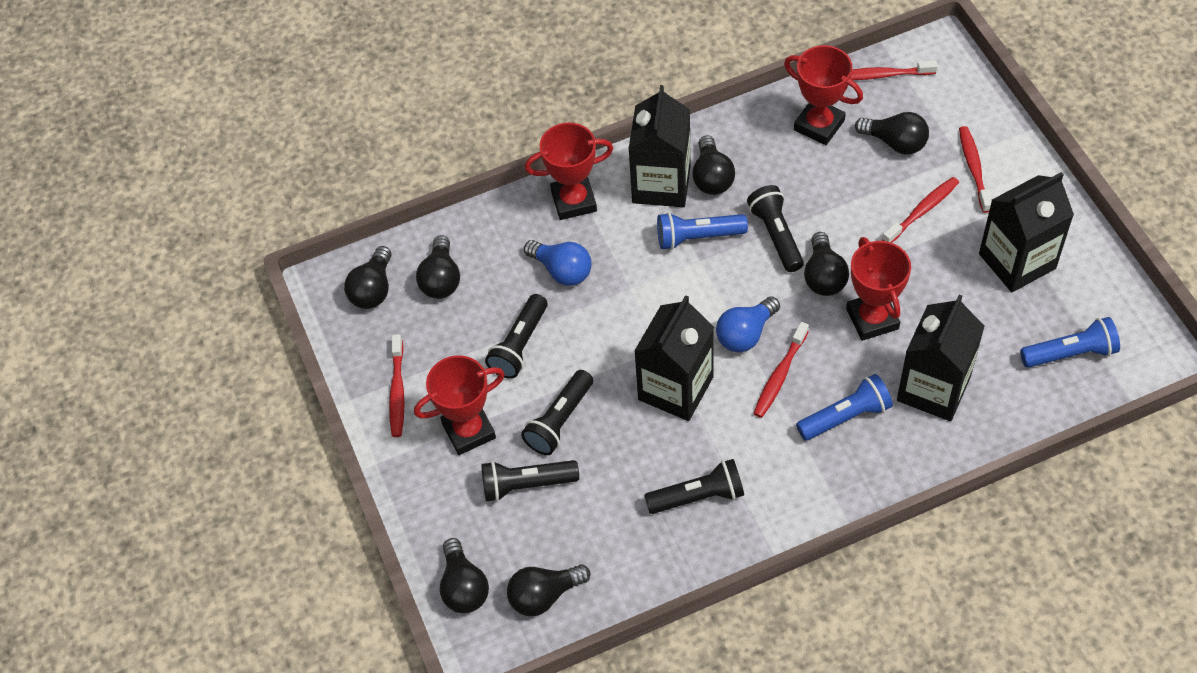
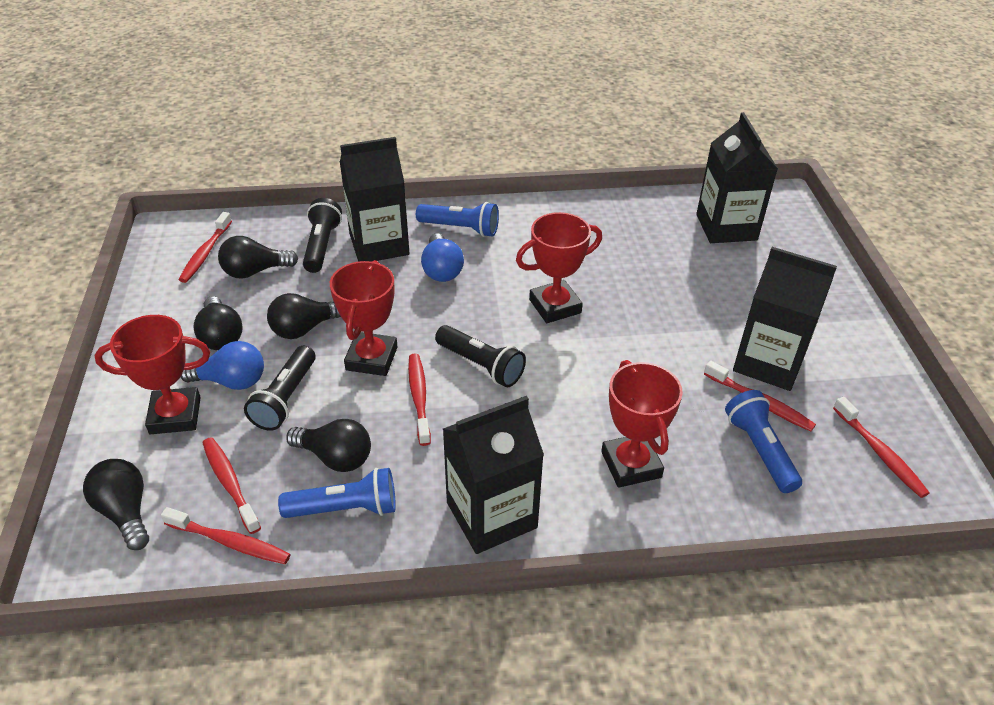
black flashlight: 5 -> 3
black light bulb: 7 -> 5
red toothbrush: 5 -> 6

